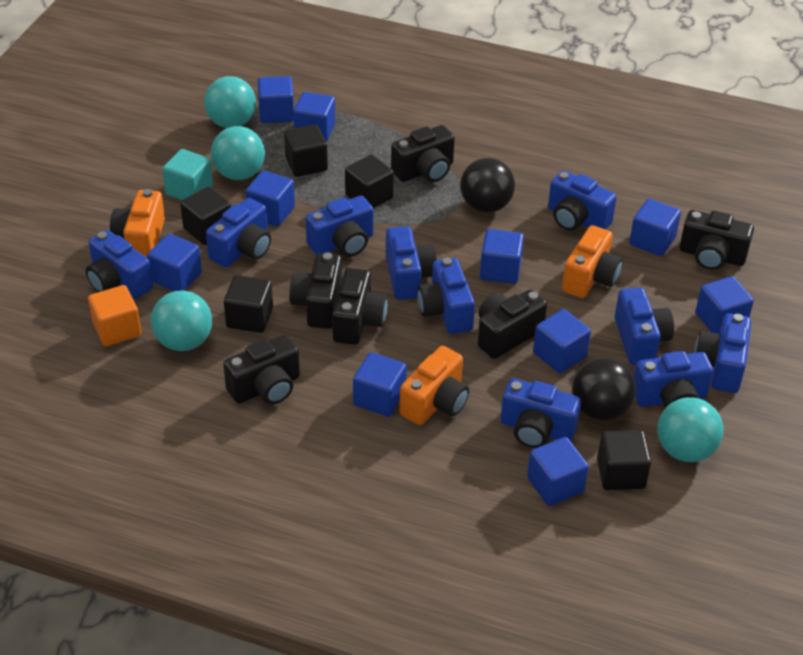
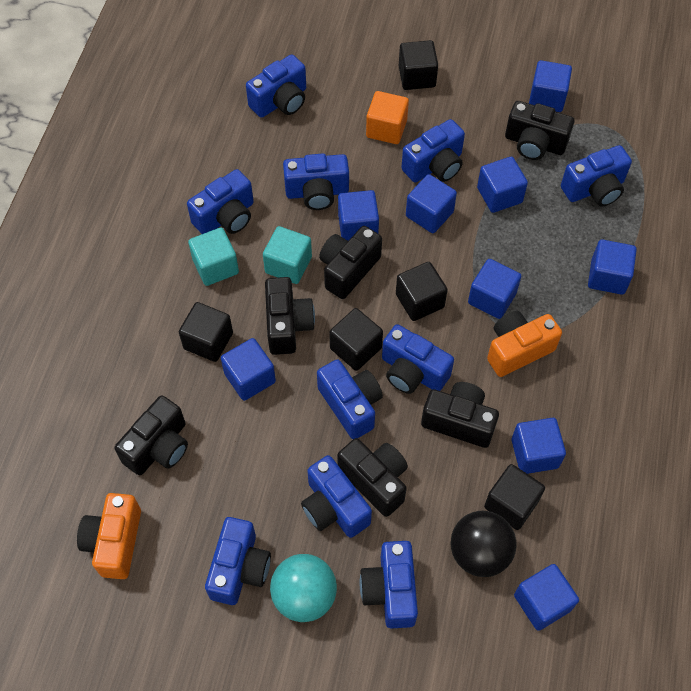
black ball: 2 -> 1
blue cube: 10 -> 9
orange camera: 3 -> 2
turquoise ball: 4 -> 1
turquoise cube: 1 -> 2

